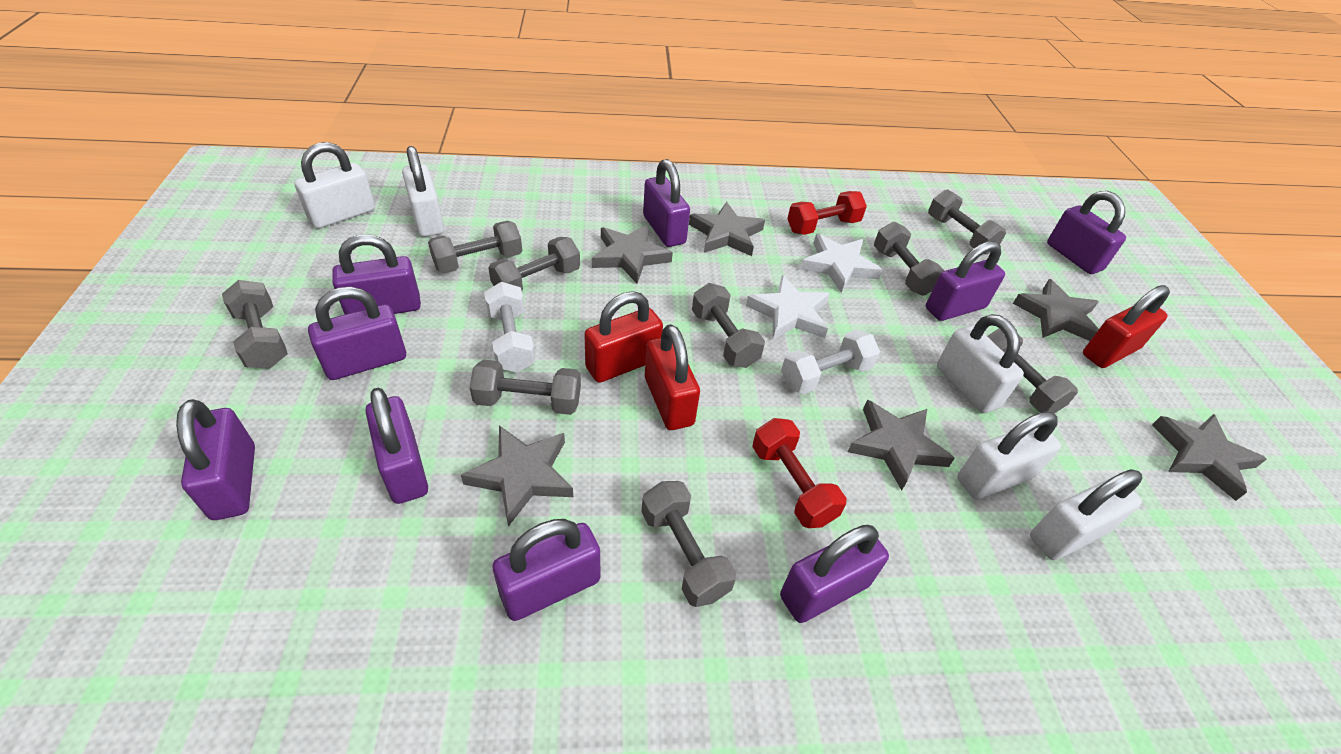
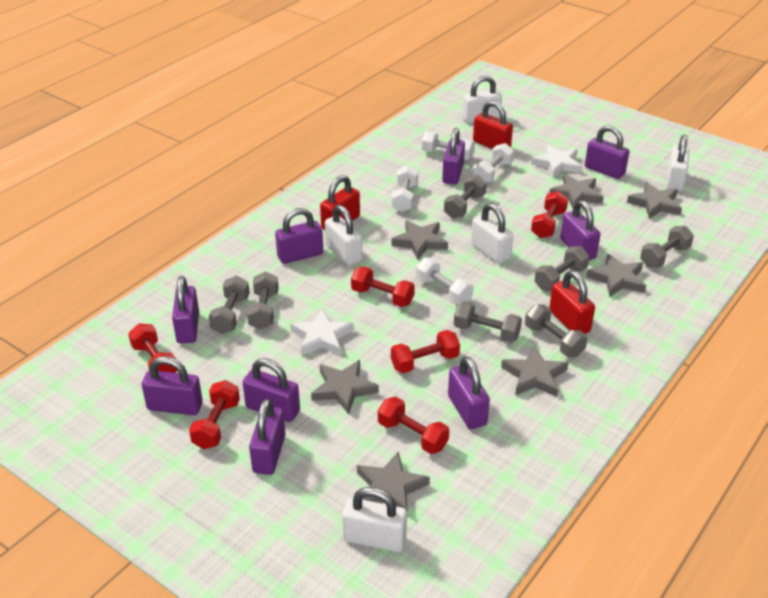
grey dumbbell: 9 -> 7
grey star: 6 -> 7
red dumbbell: 2 -> 6
white dumbbell: 2 -> 4

